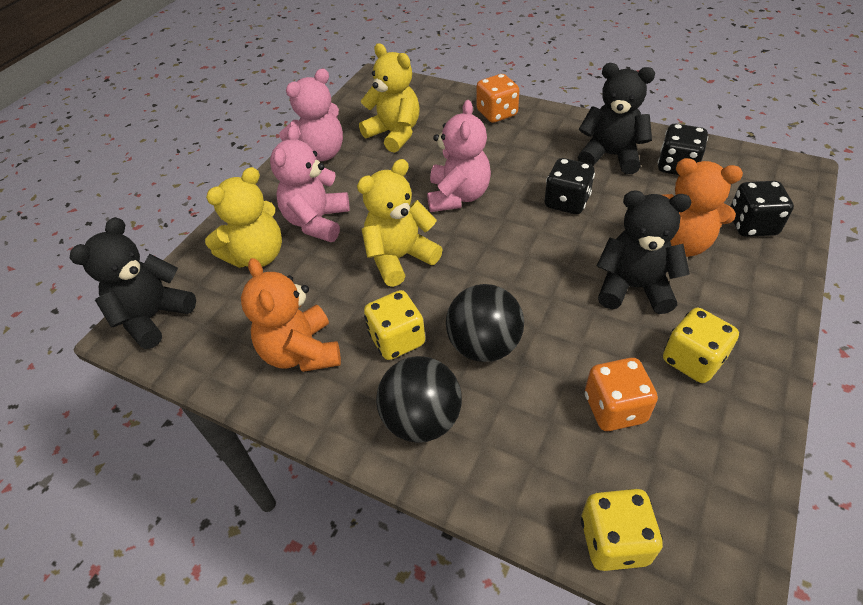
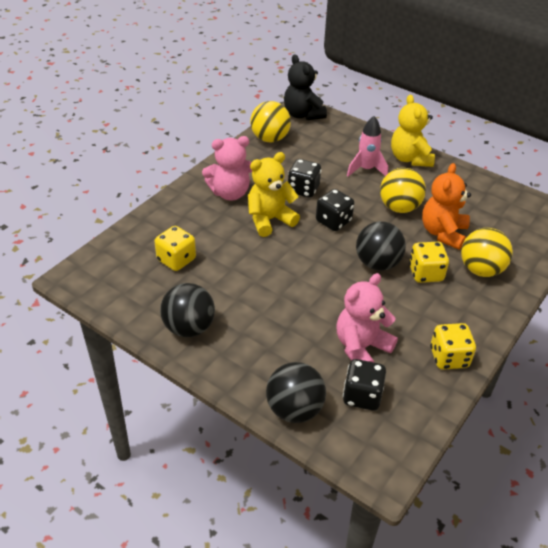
black ball: 2 -> 3
black teddy bear: 3 -> 1
orange dice: 2 -> 0
orange teddy bear: 2 -> 1
pink rocket: 0 -> 1
pink teddy bear: 3 -> 2
yellow ball: 0 -> 3
yellow teddy bear: 3 -> 2

